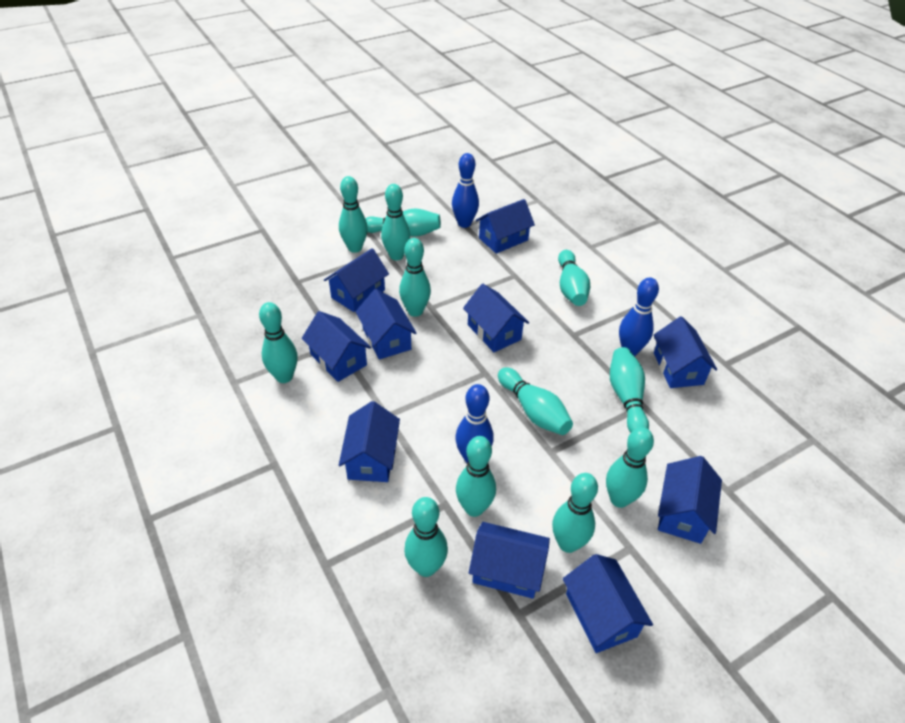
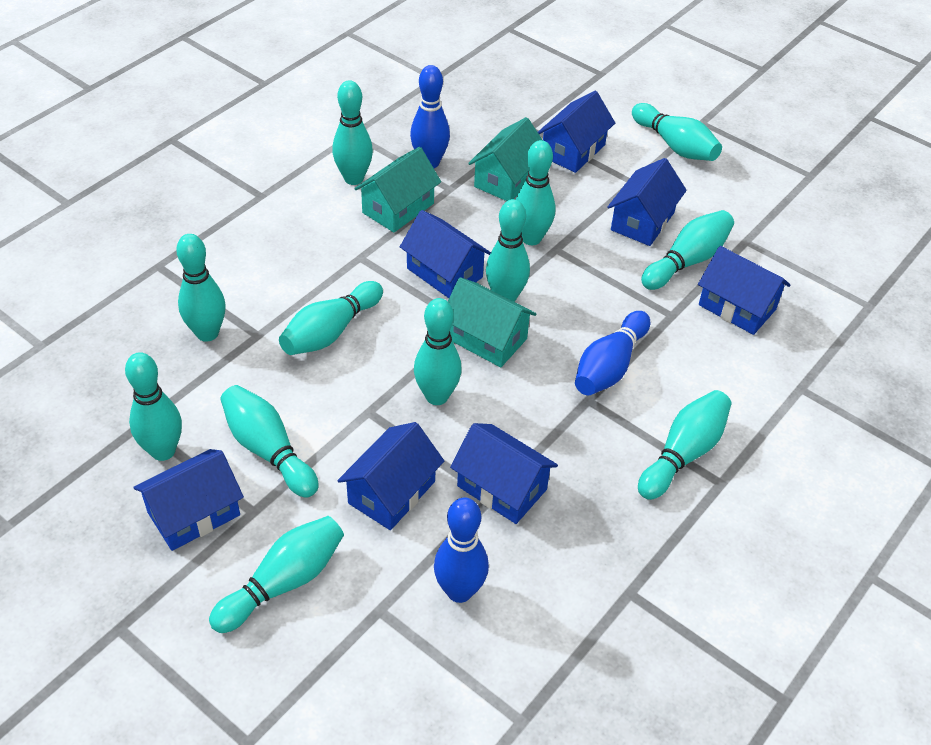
blue house: 10 -> 7
turquoise house: 0 -> 3

